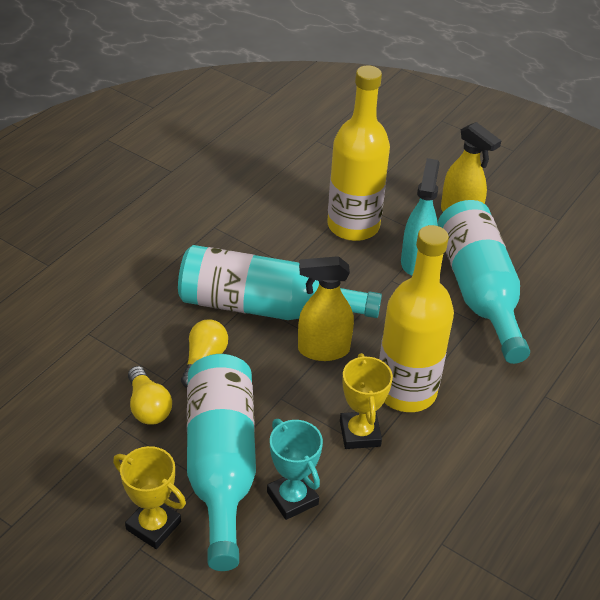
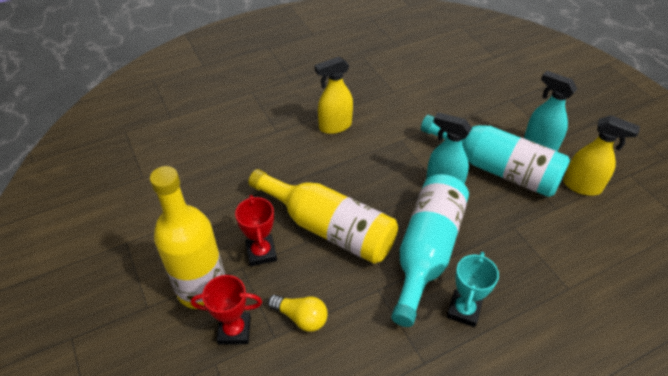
red trophy: 0 -> 2
turquoise bottle: 3 -> 2
turquoise spray bottle: 1 -> 2
yellow light bulb: 2 -> 1
yellow trophy: 2 -> 0

